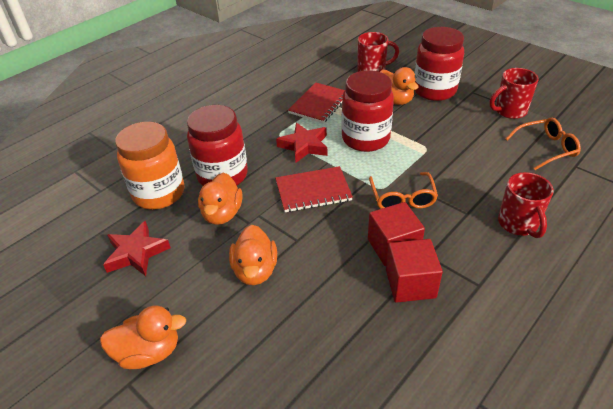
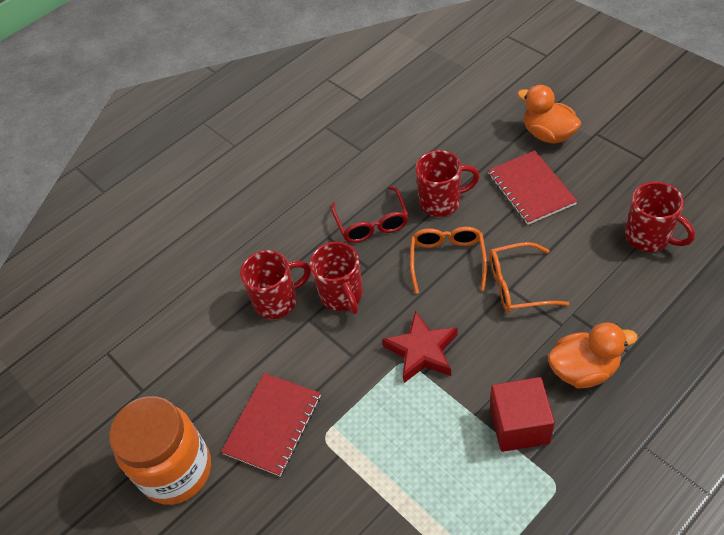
orange duck: 4 -> 2
red cube: 2 -> 1
red glasses: 0 -> 1
red jar: 3 -> 0
red mug: 3 -> 4
red star: 2 -> 1

